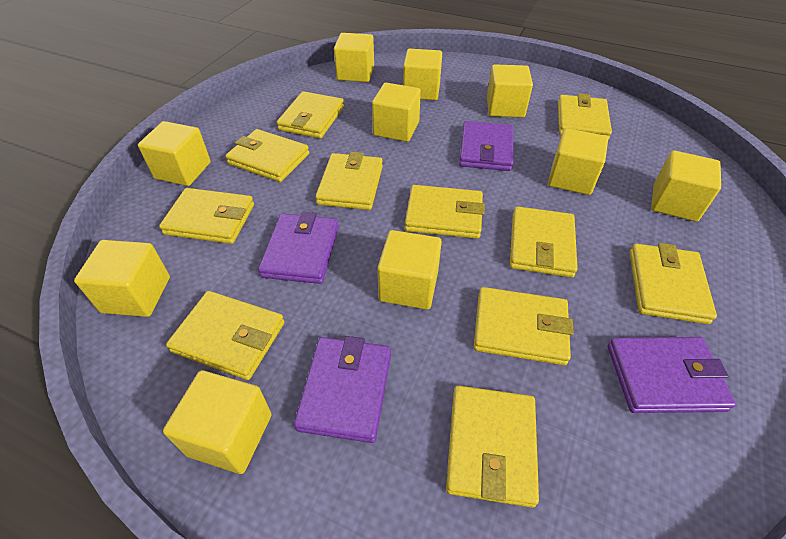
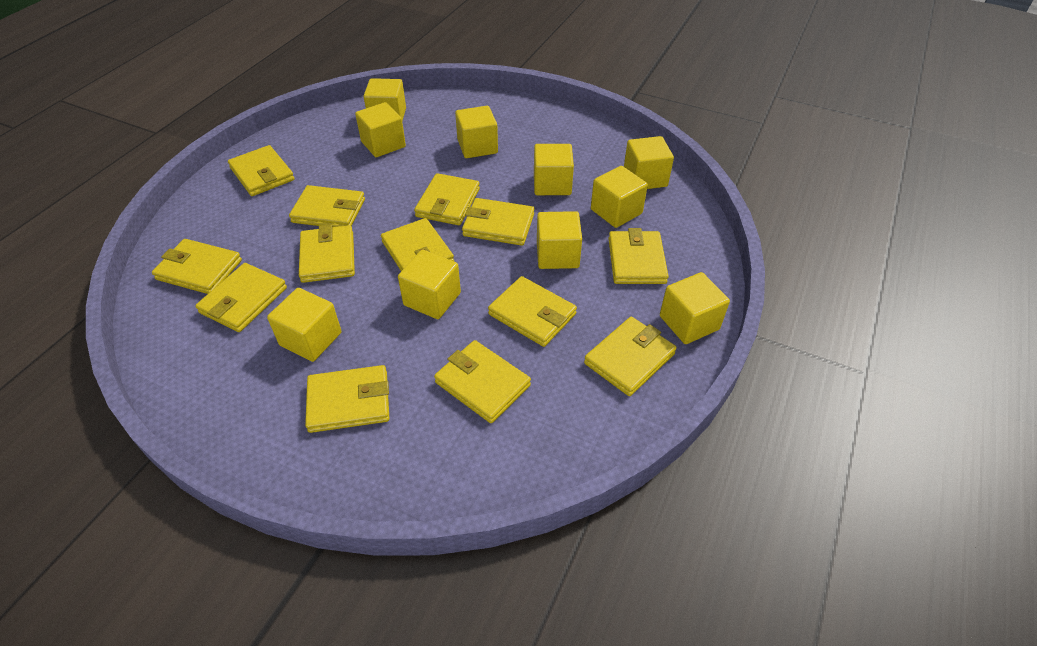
purple wallet: 4 -> 0
yellow wallet: 11 -> 13

